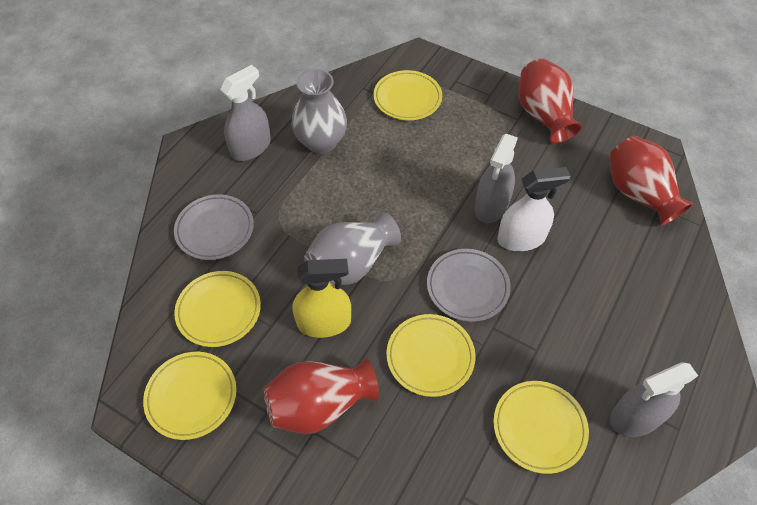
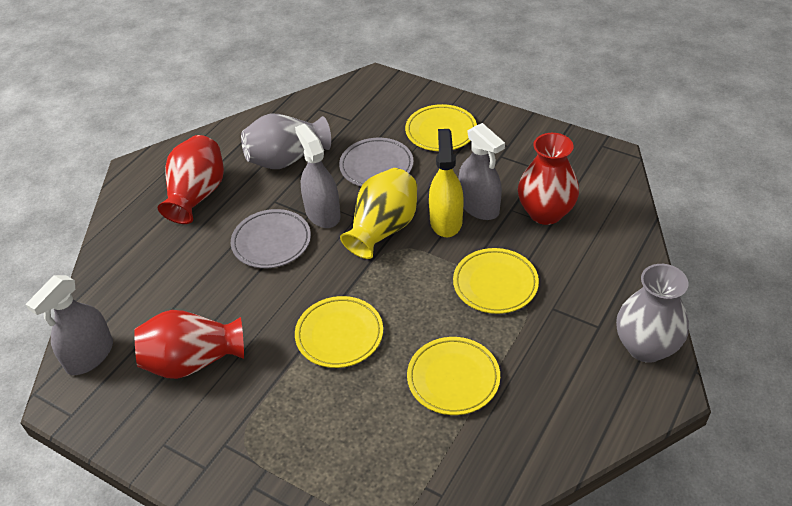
white spray bottle: 1 -> 0
yellow plate: 5 -> 4
yellow vase: 0 -> 1

